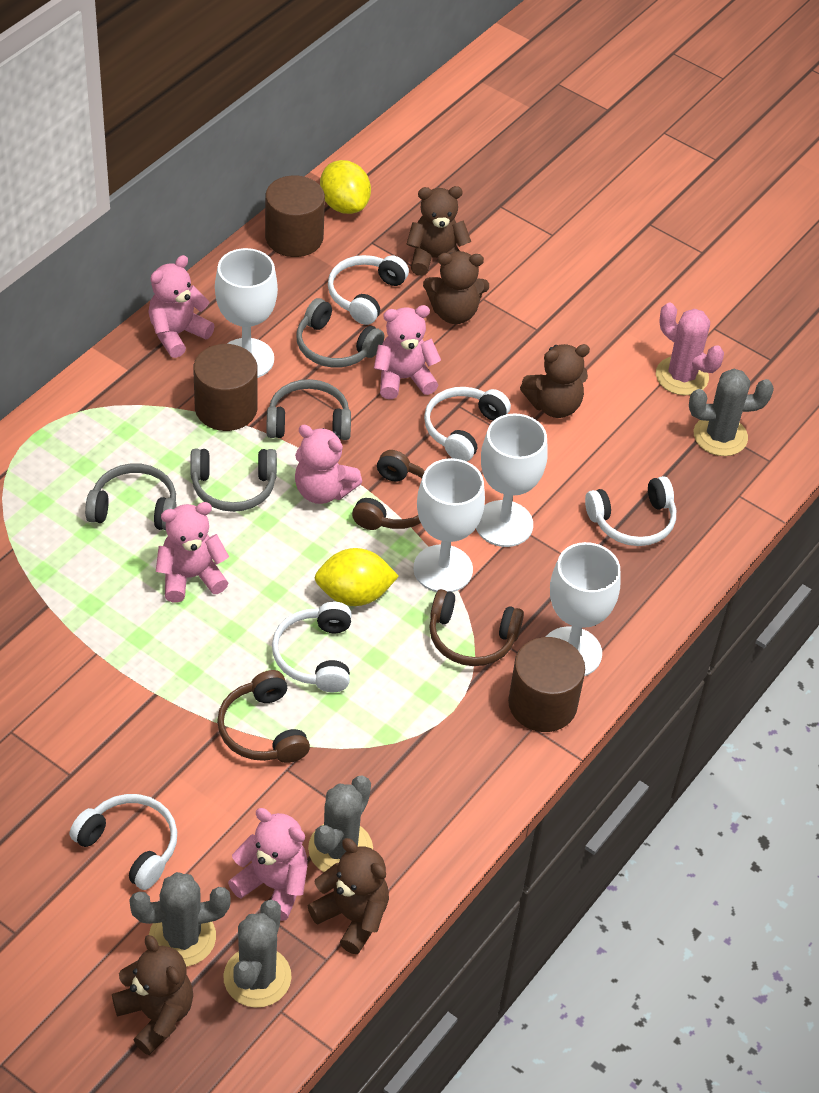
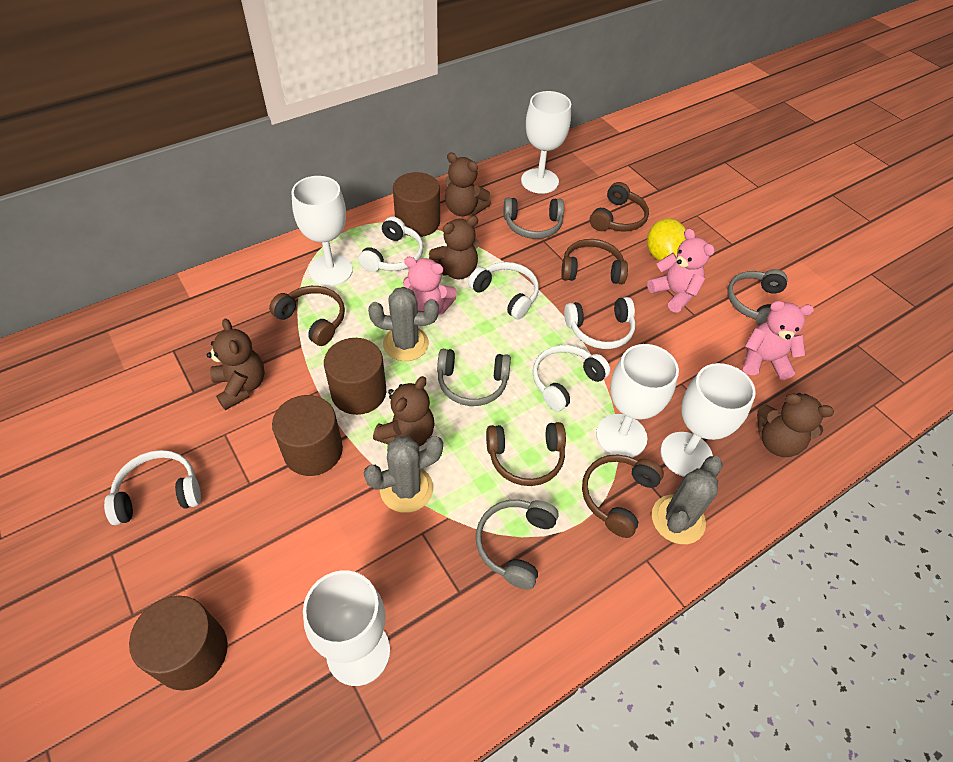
brown cylinder: 3 -> 4
brown headphones: 3 -> 5
grey cactus: 4 -> 3
pink cactus: 1 -> 0
pink teddy bear: 5 -> 3
white goblet: 4 -> 5
yellow lemon: 2 -> 1

